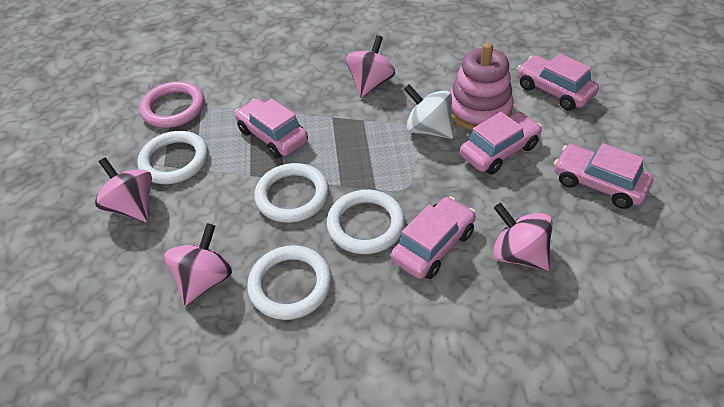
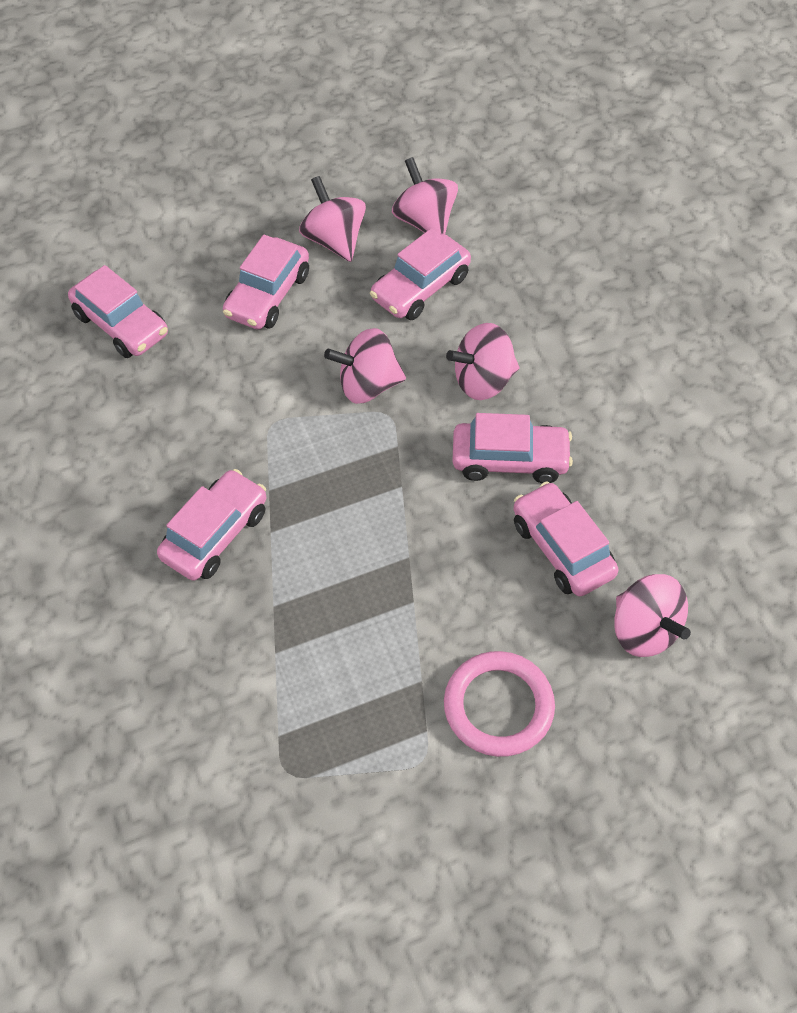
pink car: 5 -> 6
pink spinning top: 4 -> 5
pink stacking toy: 1 -> 0
white ring: 4 -> 0
white spinning top: 1 -> 0

